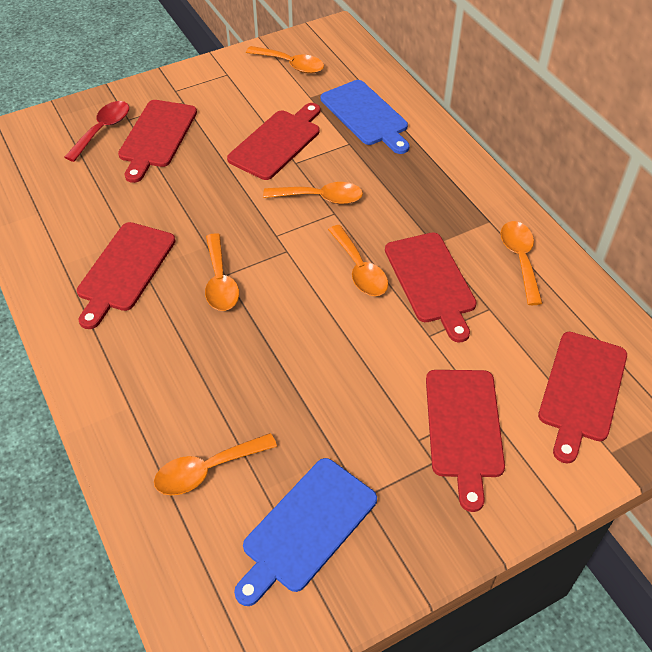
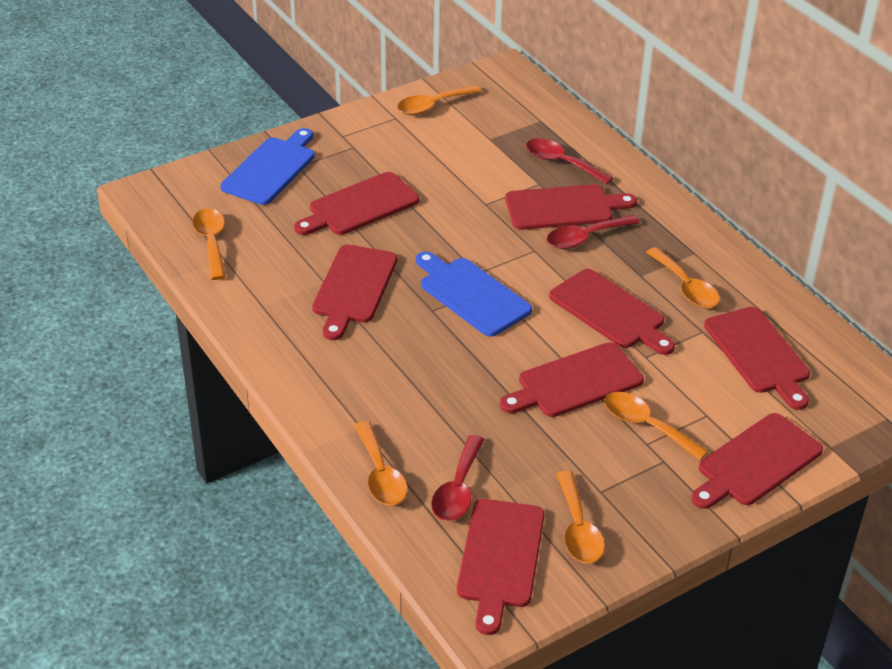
red cutting board: 6 -> 8
red spoon: 1 -> 3

